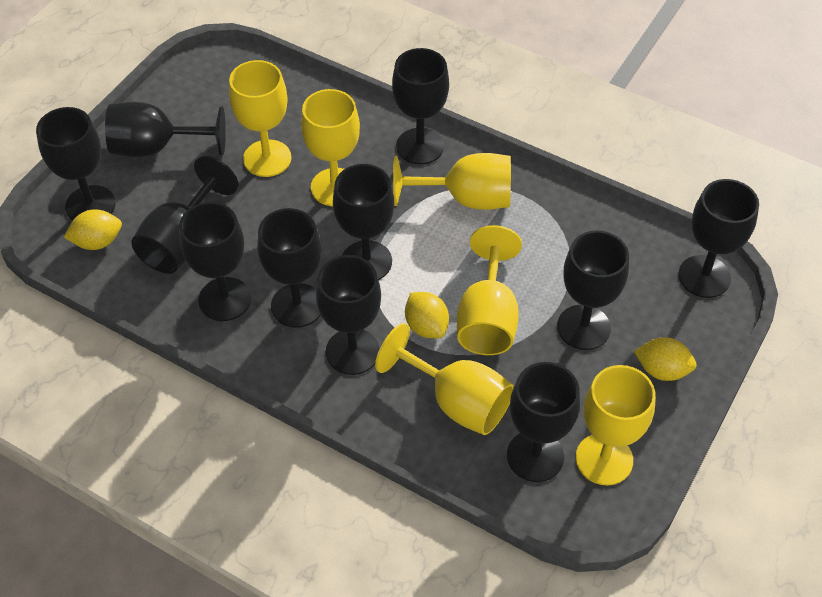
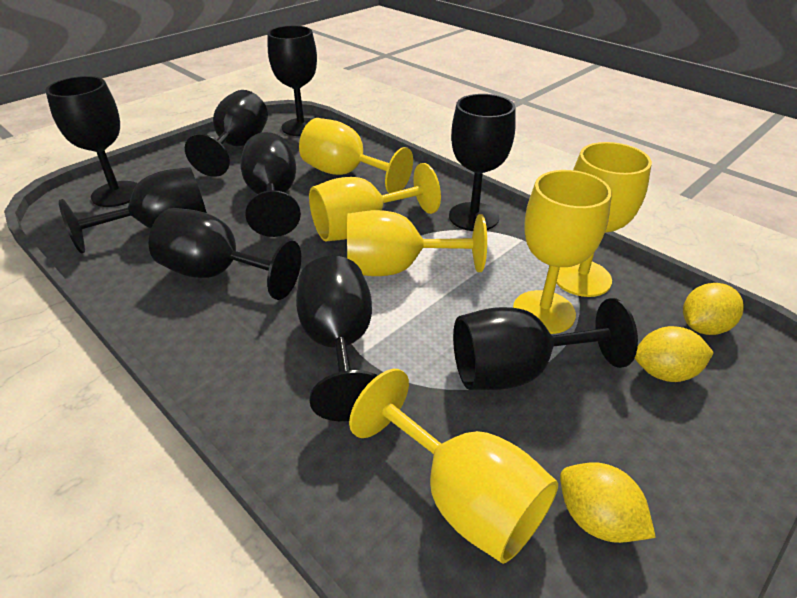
black goblet: 11 -> 9

